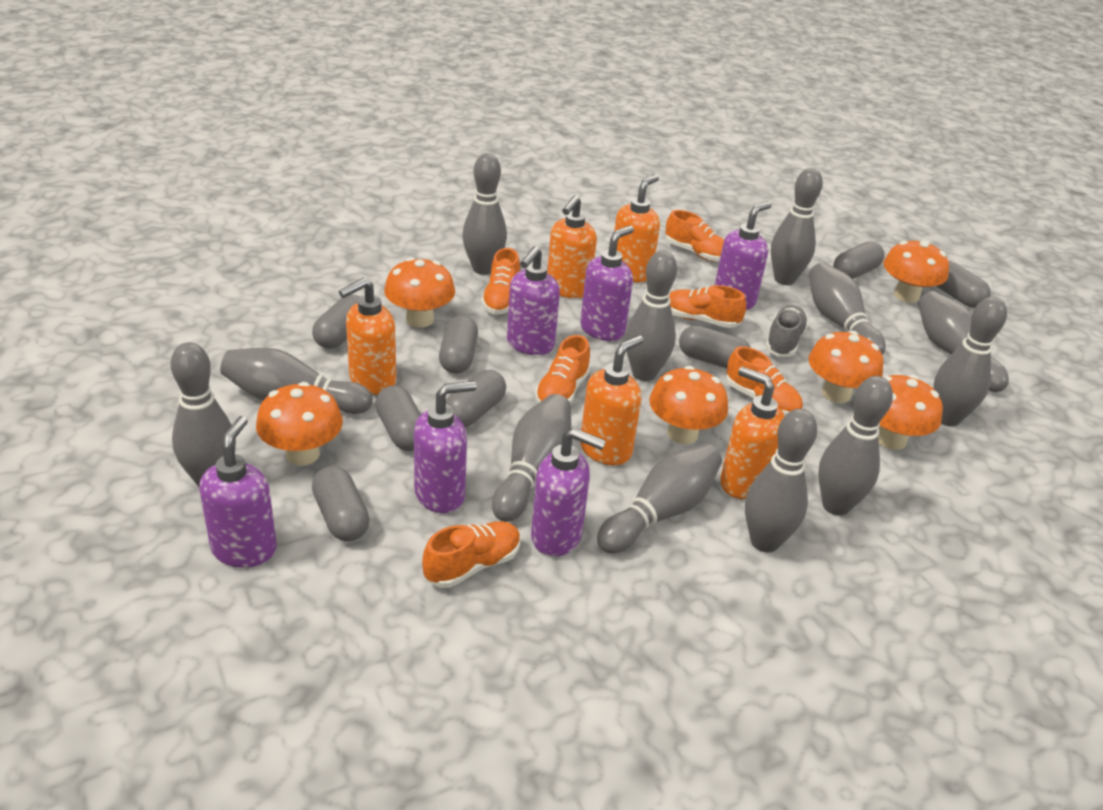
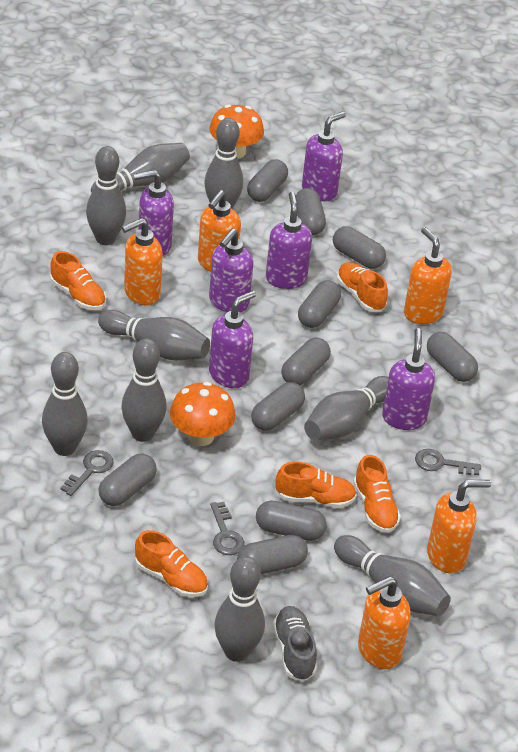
grey bowling pin: 12 -> 9
grey capsule: 8 -> 10
grey key: 0 -> 3
orange mushroom: 6 -> 2
orange shoe: 6 -> 5

